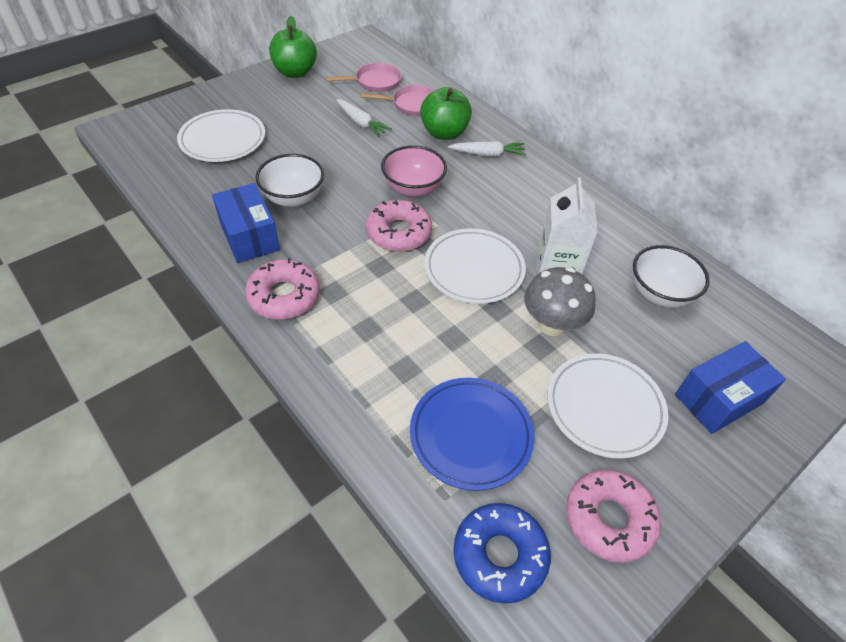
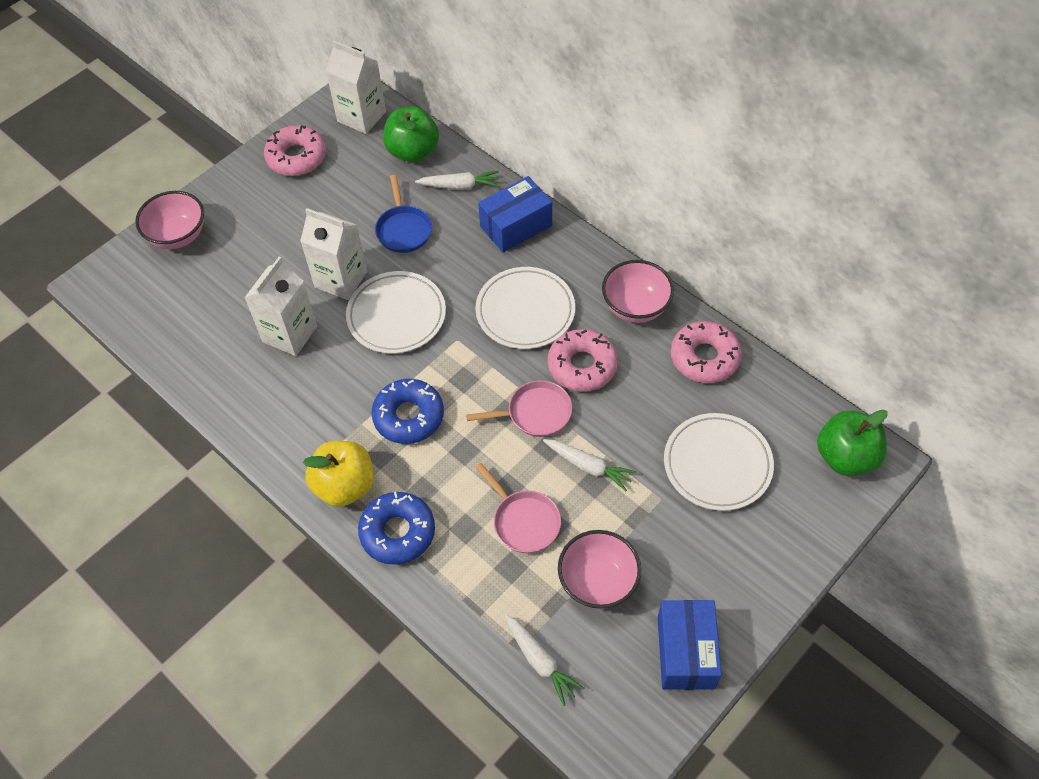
blue donut: 1 -> 2
blue pan: 0 -> 1
blue plate: 1 -> 0
grey mushroom: 1 -> 0
pink bowl: 1 -> 3
white bowl: 2 -> 0
white carrot: 2 -> 3
white carton: 1 -> 3
yellow apple: 0 -> 1

